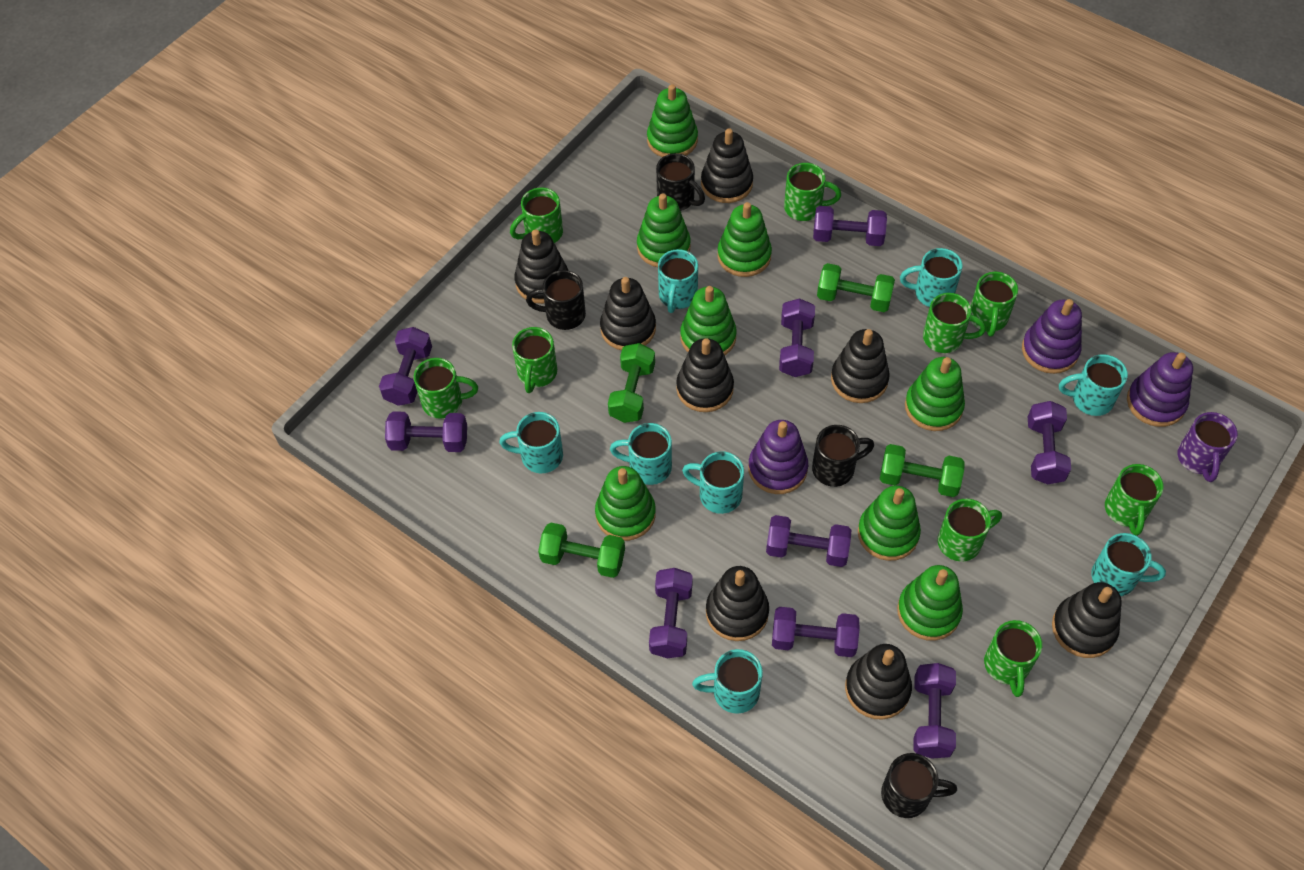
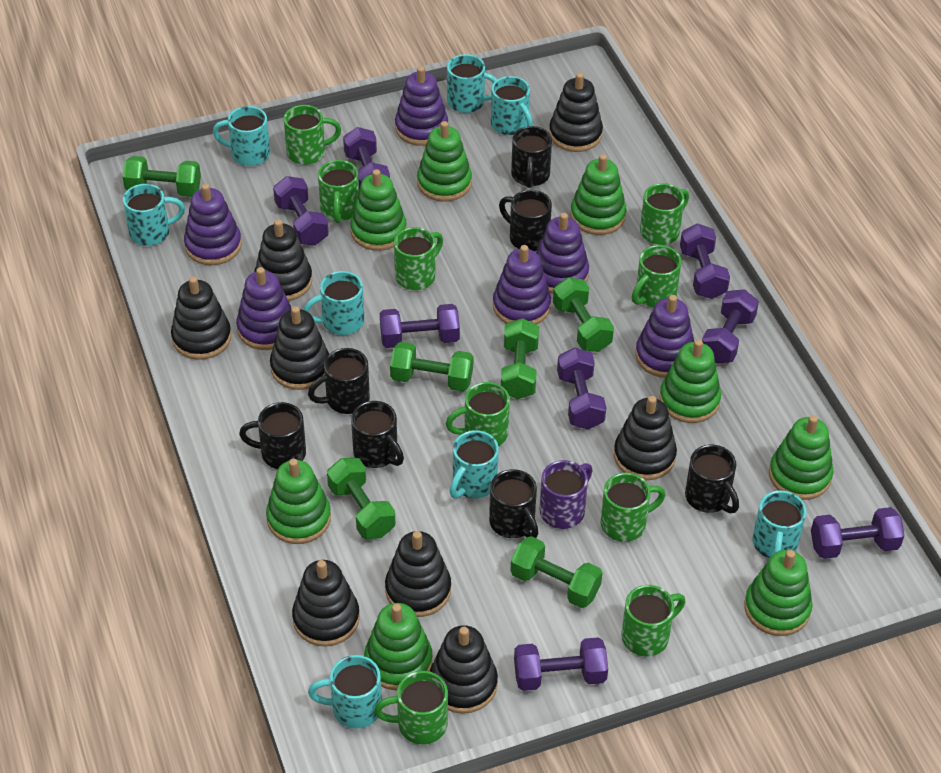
black mug: 4 -> 7
green dumbbell: 4 -> 6
purple dumbbell: 9 -> 8
purple stacking toy: 3 -> 6

